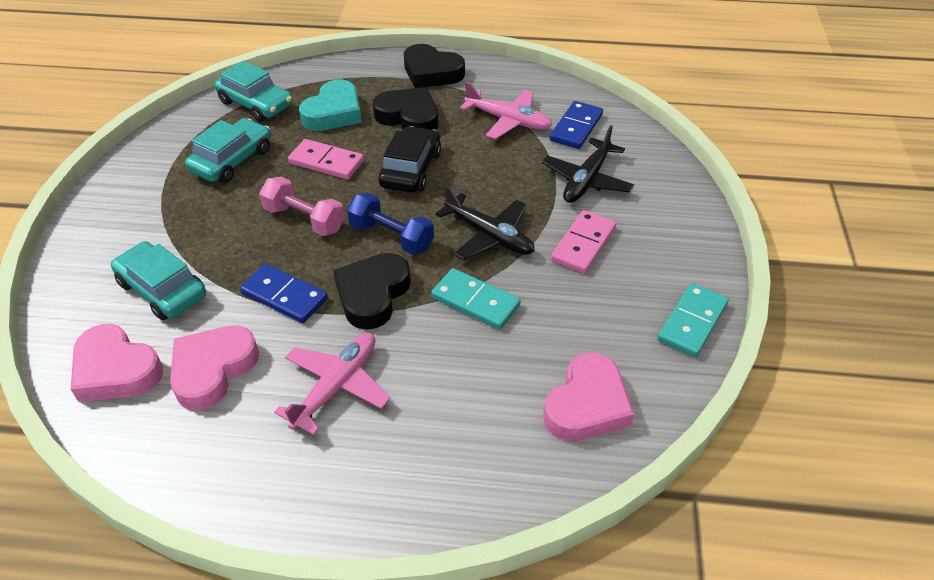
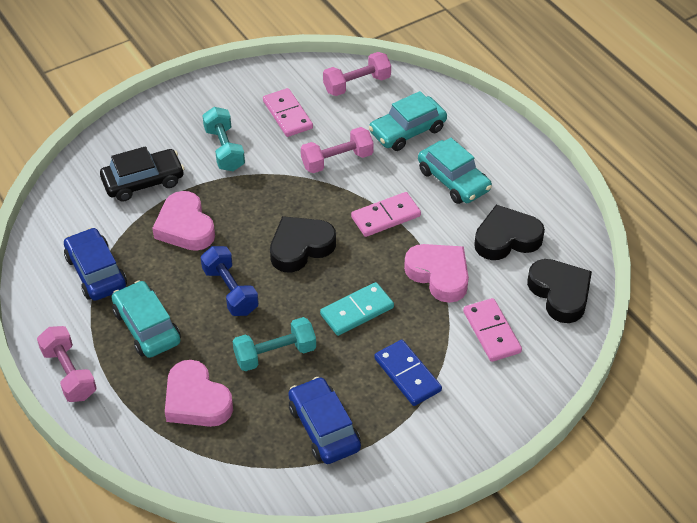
black plane: 2 -> 0
blue car: 0 -> 2
blue domino: 2 -> 1
pink domino: 2 -> 3
pink dumbbell: 1 -> 3
pink plane: 2 -> 0
turquoise domino: 2 -> 1
turquoise dumbbell: 0 -> 2
turquoise heart: 1 -> 0

